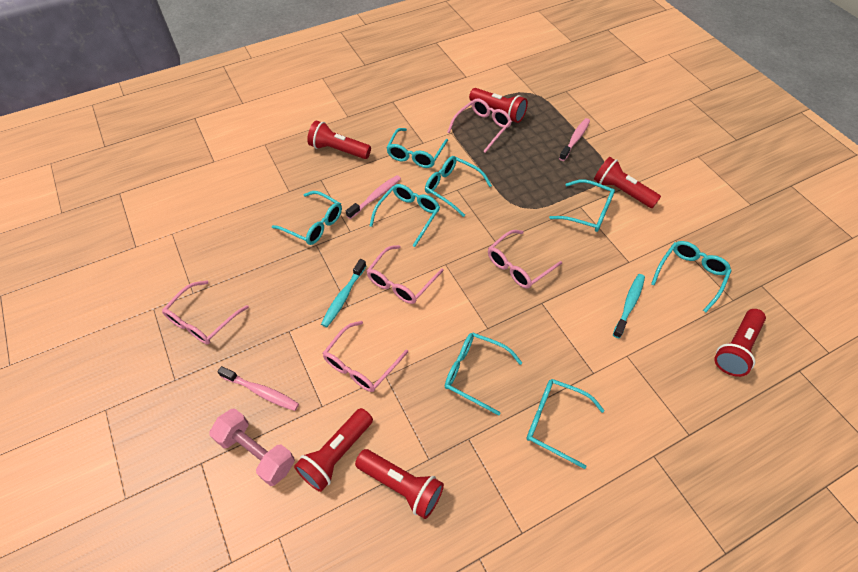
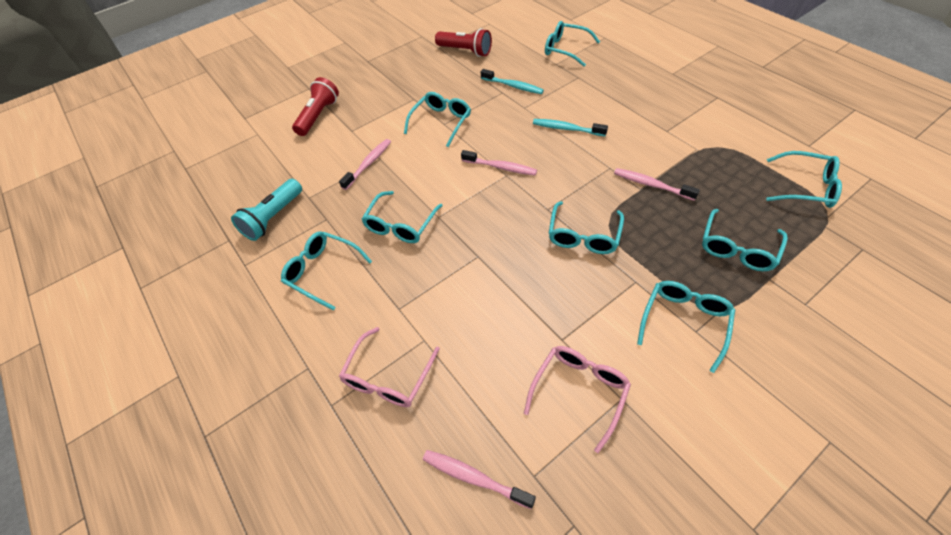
pink dumbbell: 1 -> 0
pink glasses: 5 -> 2
pink toothbrush: 3 -> 4
red flashlight: 6 -> 2
turquoise flashlight: 0 -> 1

